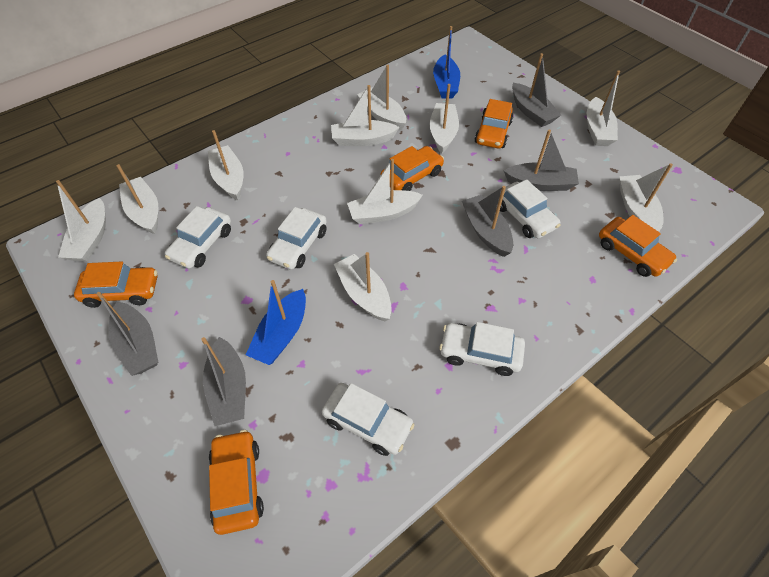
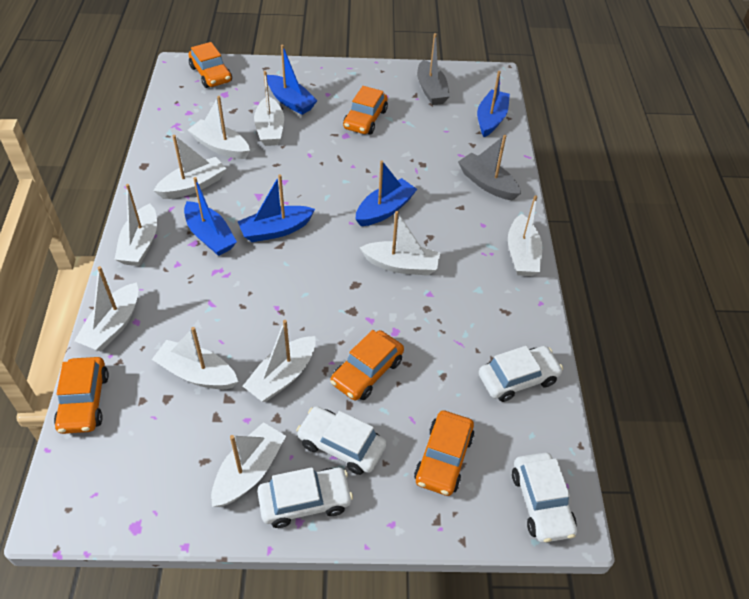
blue boat: 2 -> 5
grey boat: 5 -> 2
white car: 5 -> 4

